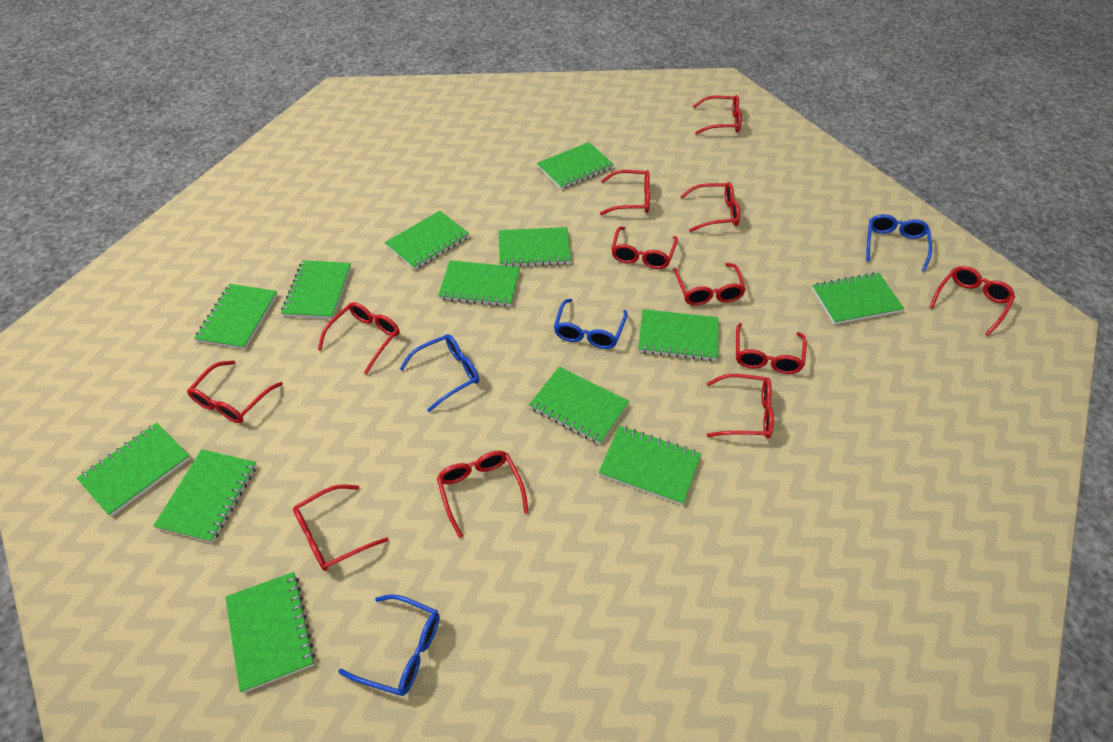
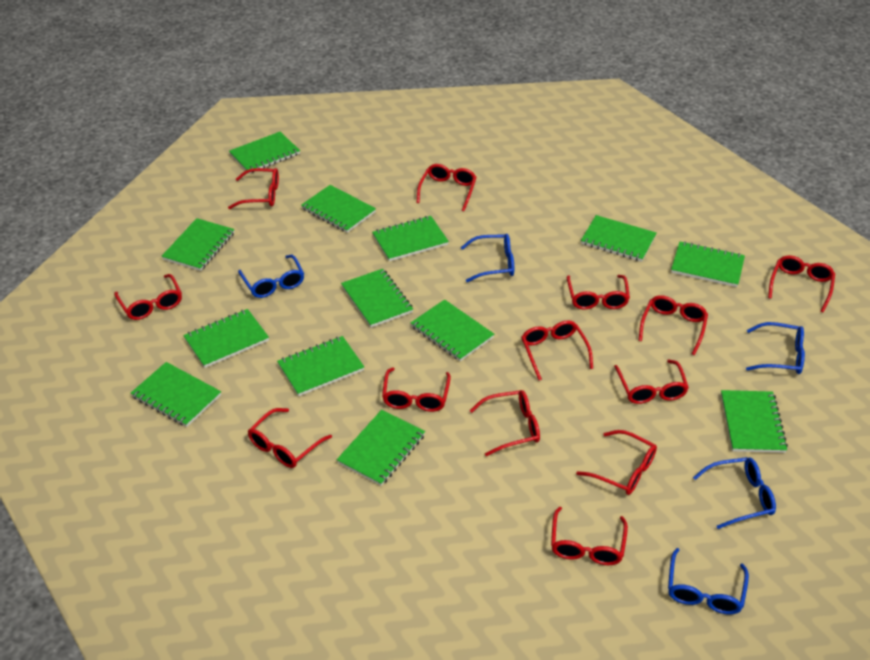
blue glasses: 4 -> 5
red glasses: 12 -> 13

